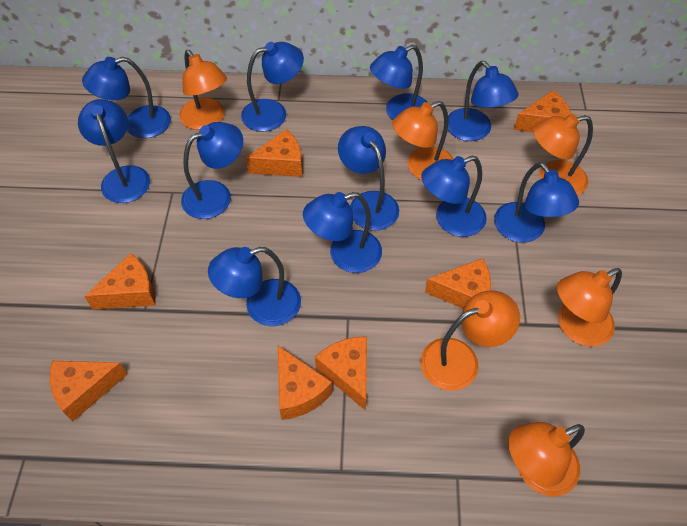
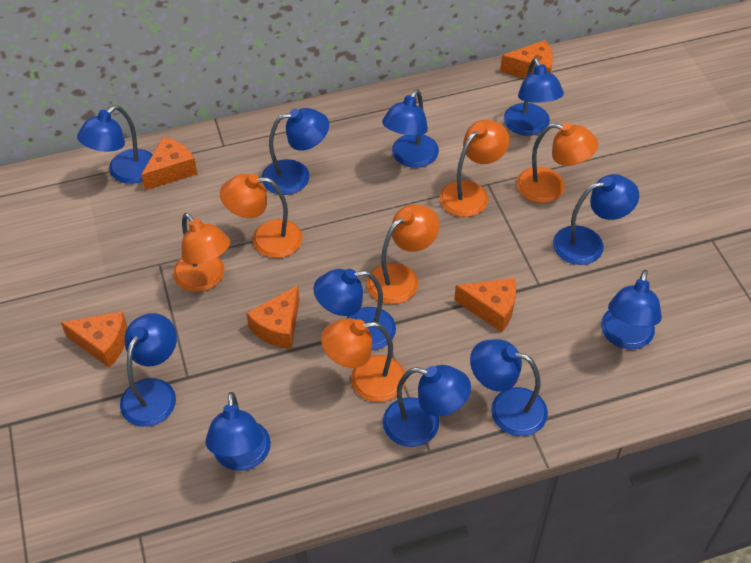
orange cheese: 7 -> 5

